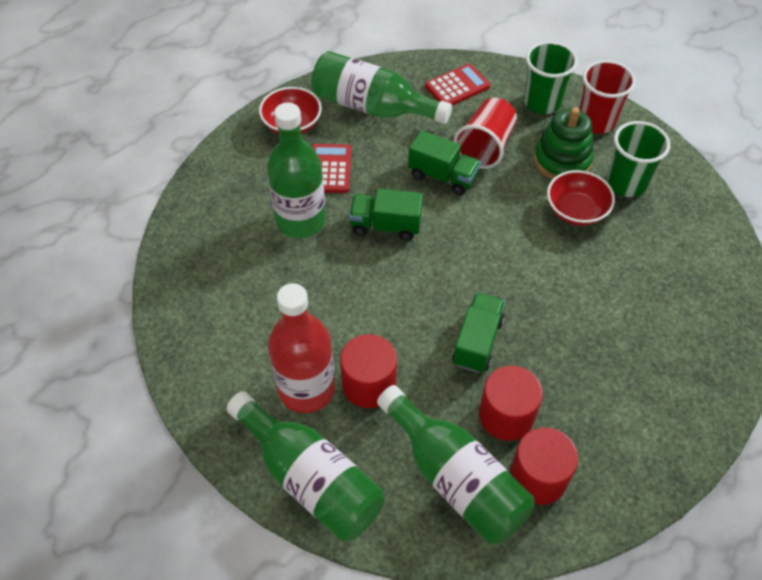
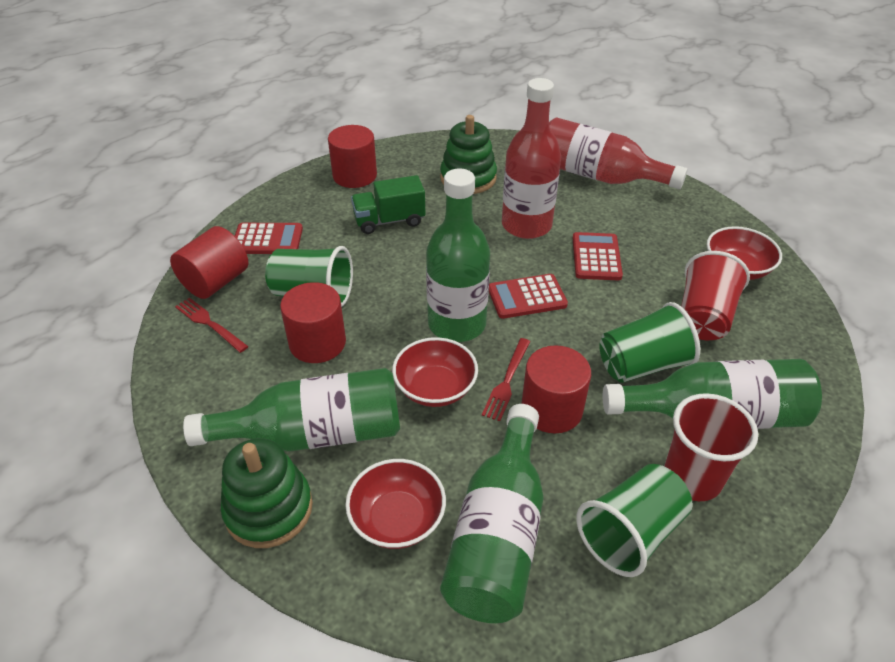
green cup: 2 -> 3
green stacking toy: 1 -> 2
green truck: 3 -> 1
red bottle: 1 -> 2
red bowl: 2 -> 3
red calculator: 2 -> 3
red cylinder: 3 -> 4
red fork: 0 -> 2

